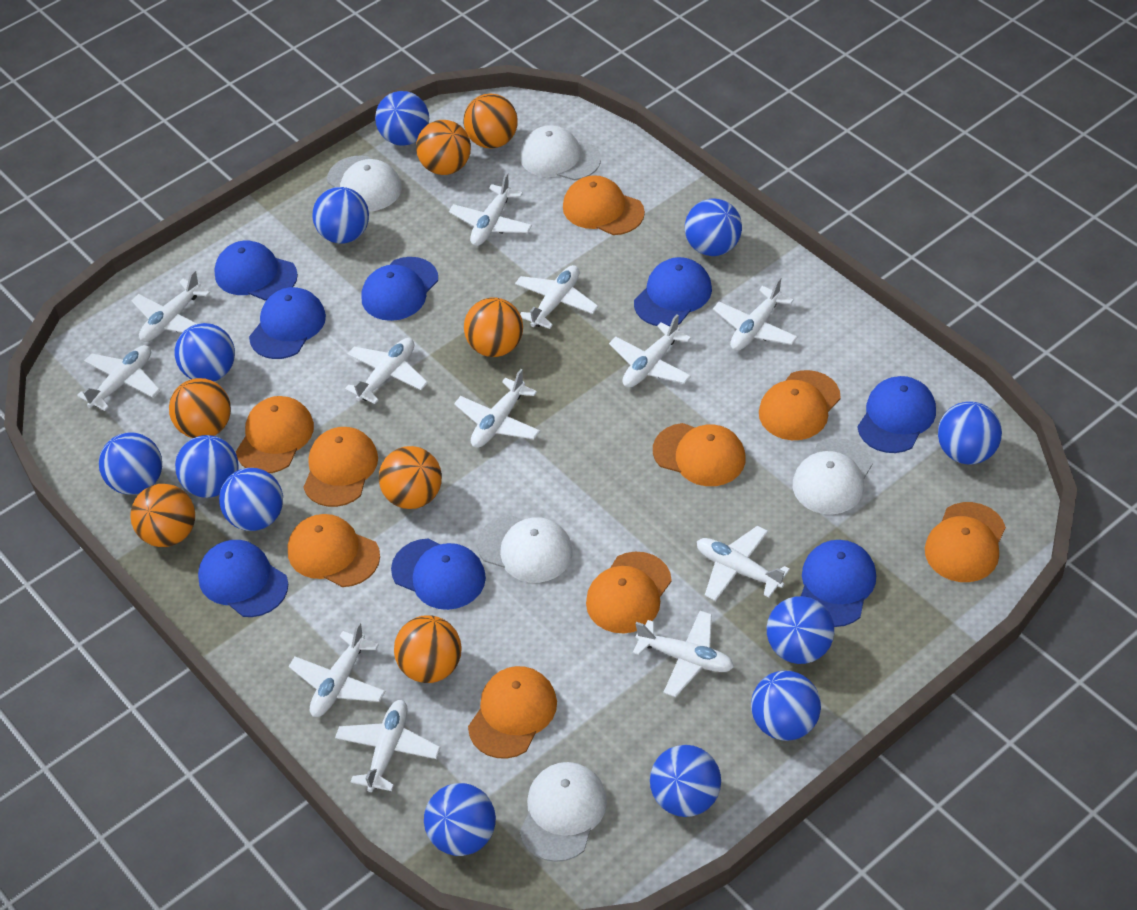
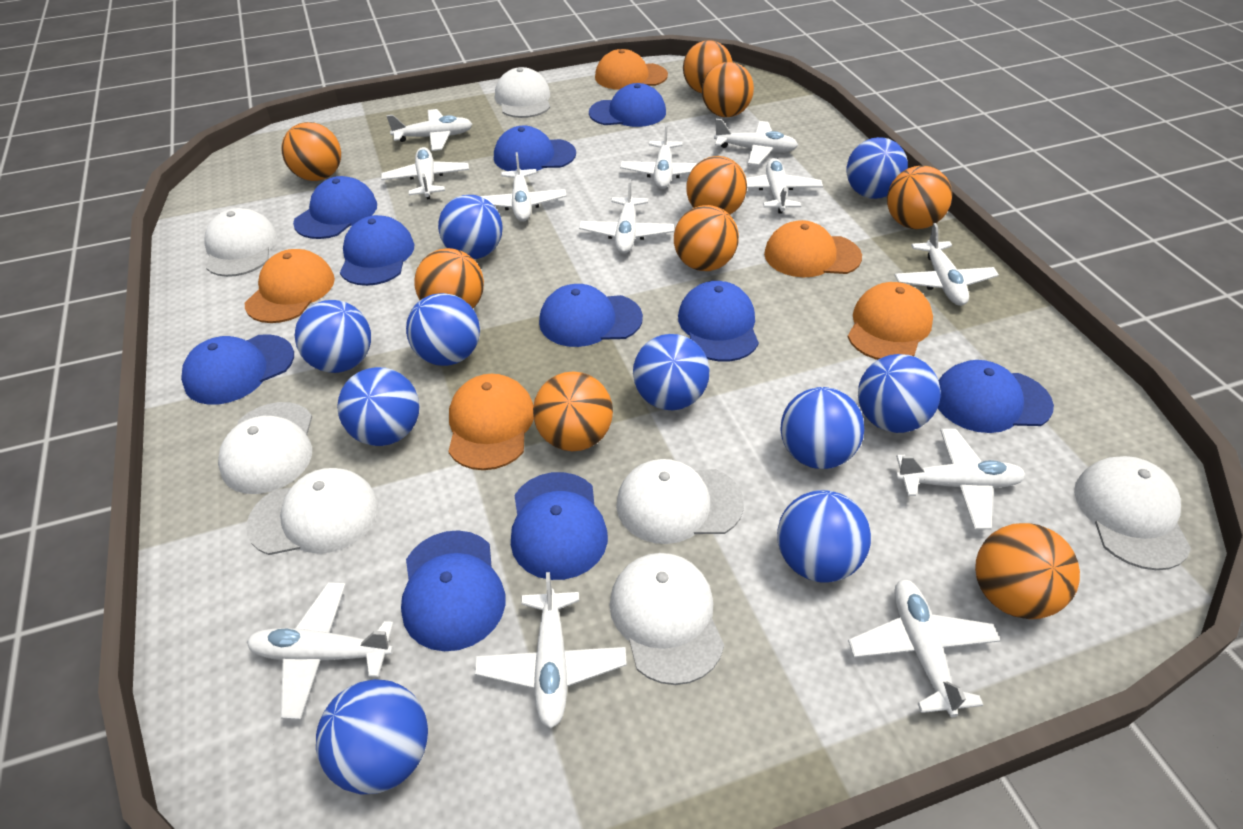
blue ball: 12 -> 10
blue cap: 8 -> 10
orange ball: 7 -> 9
orange cap: 9 -> 5
white cap: 5 -> 7

